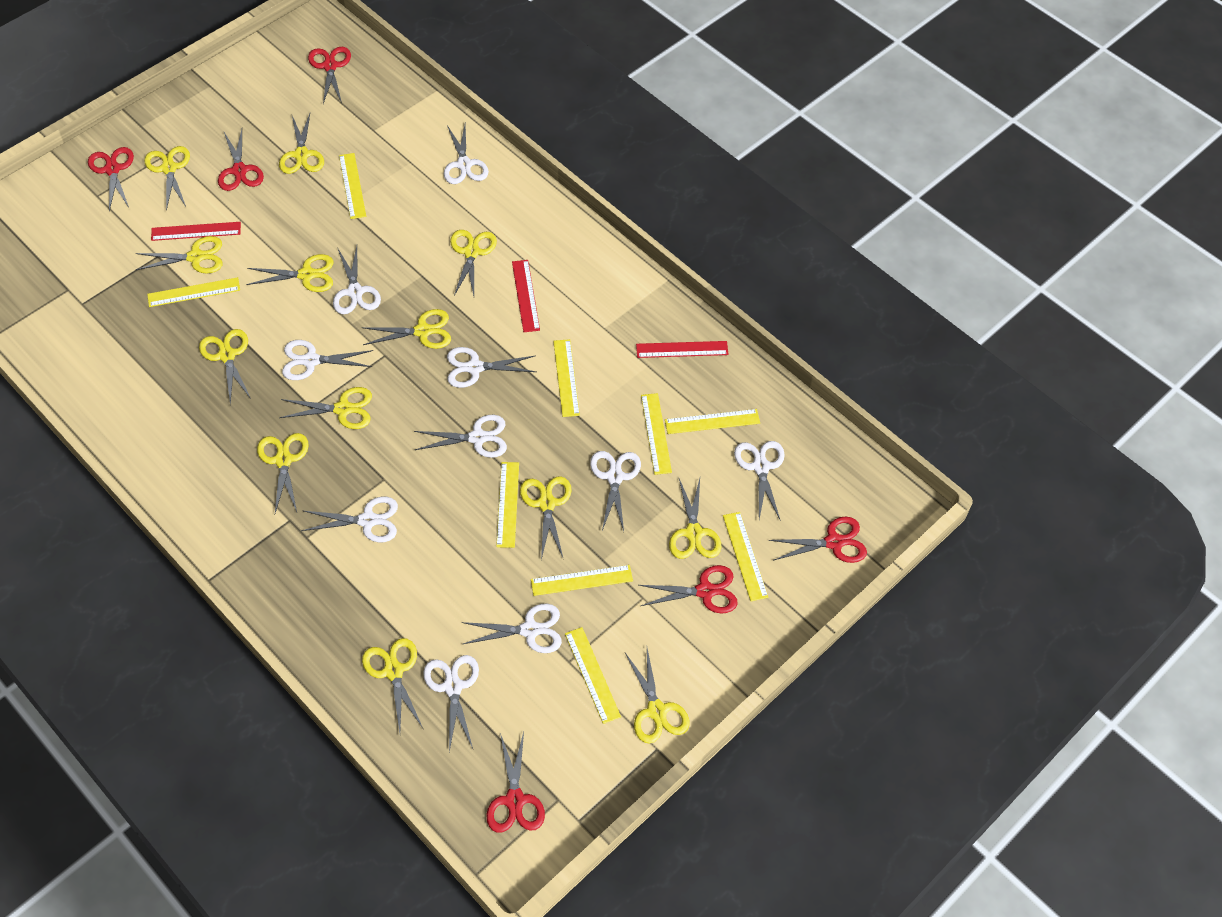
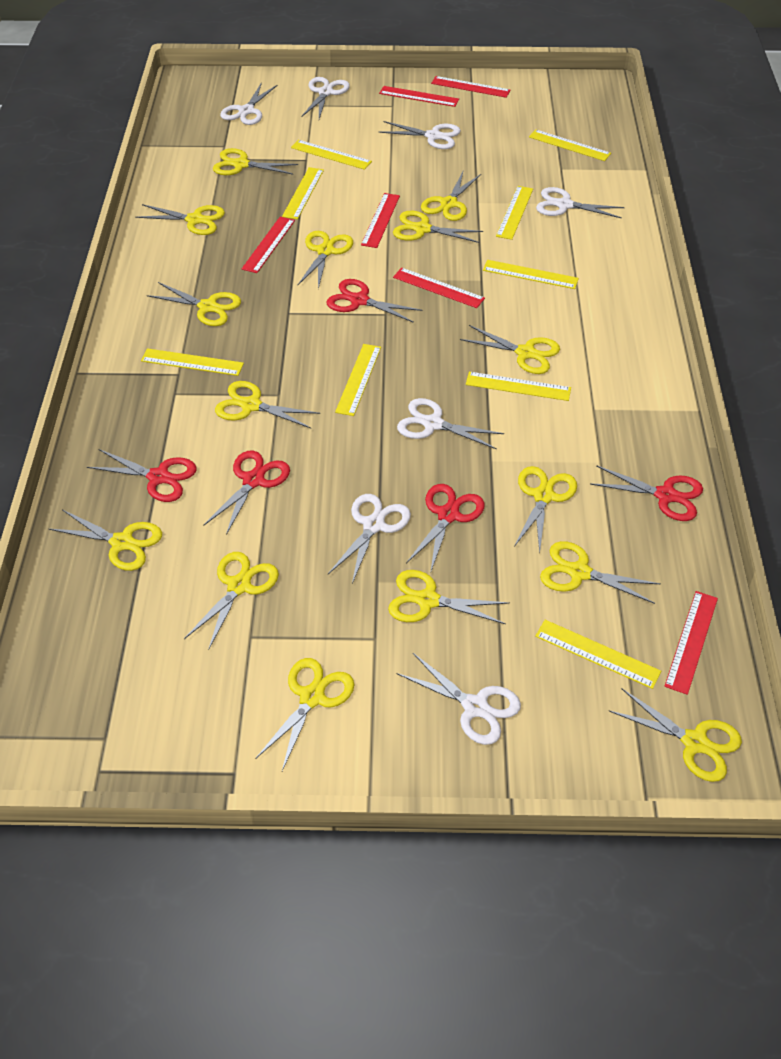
red ruler: 3 -> 6
red scissors: 6 -> 5
white scissors: 10 -> 7
yellow scissors: 13 -> 15

